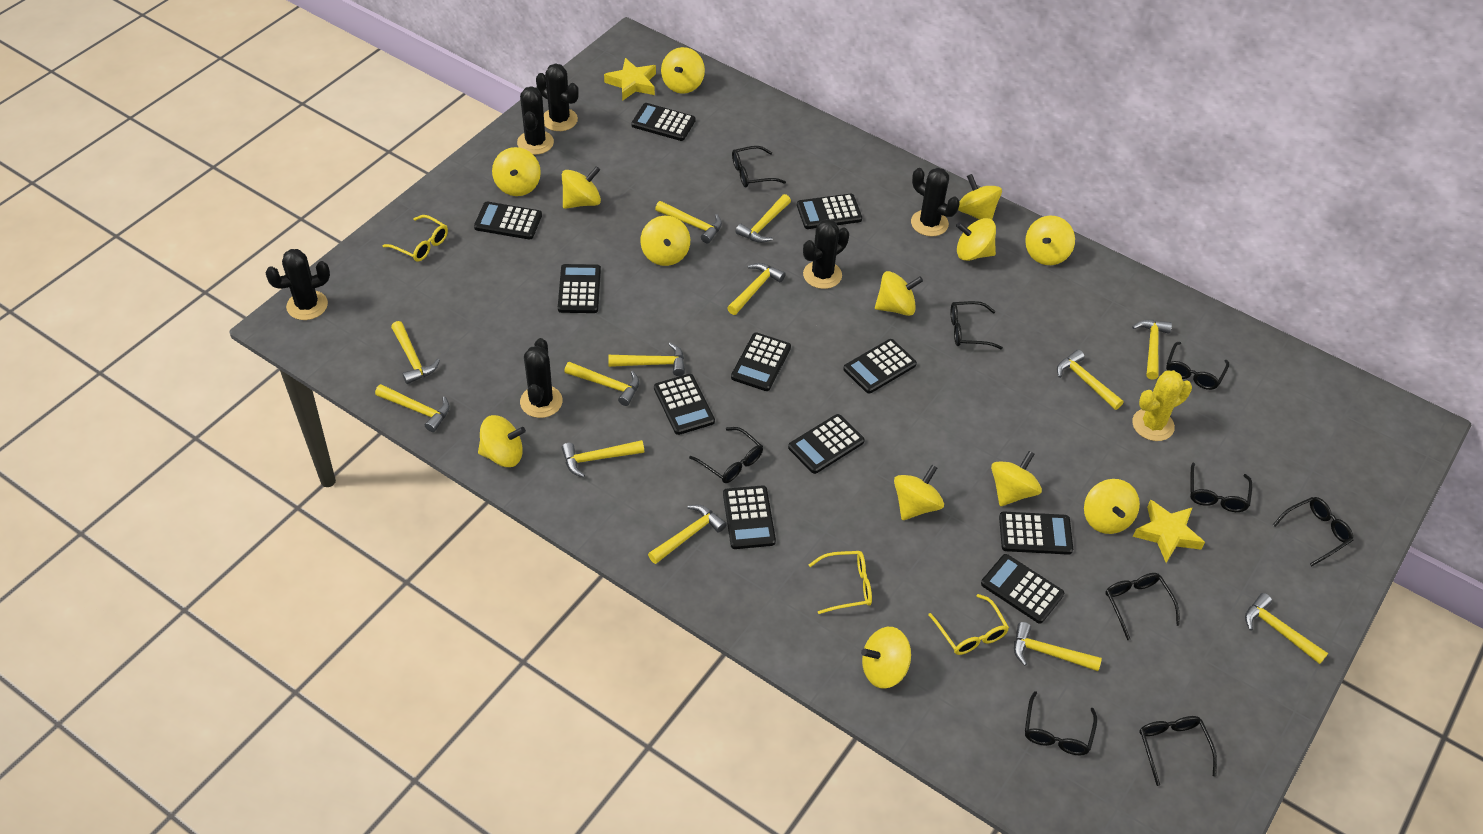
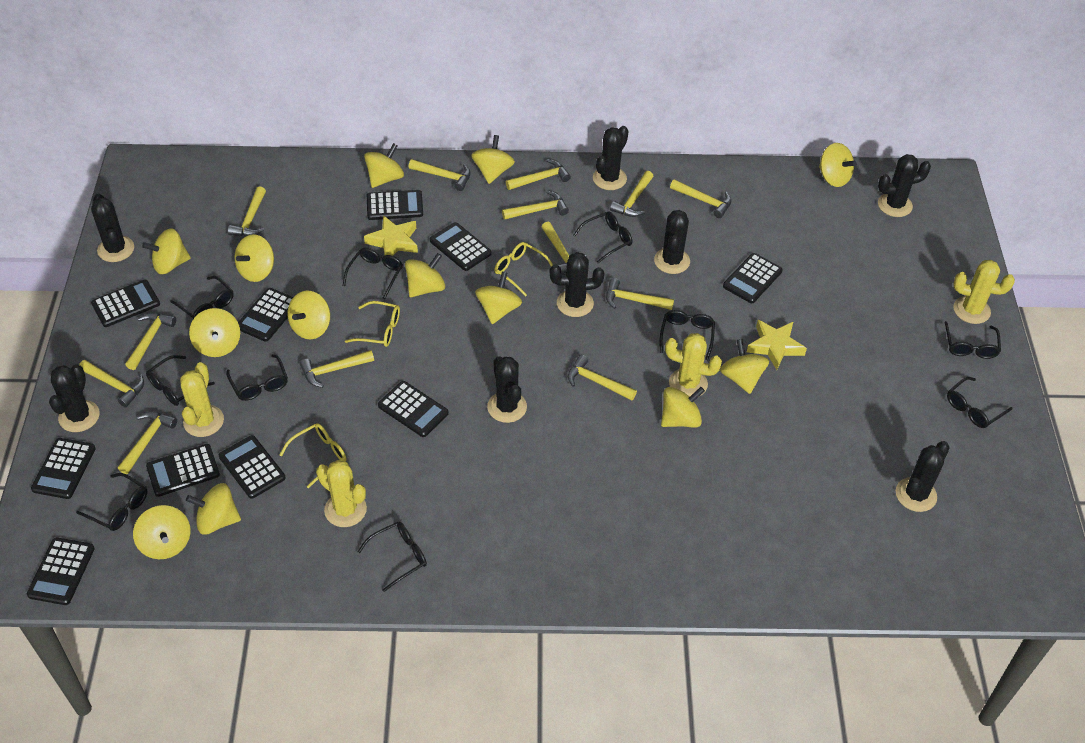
black cactus: 6 -> 8
black calculator: 11 -> 10
black glasses: 9 -> 10
yellow cactus: 1 -> 4

